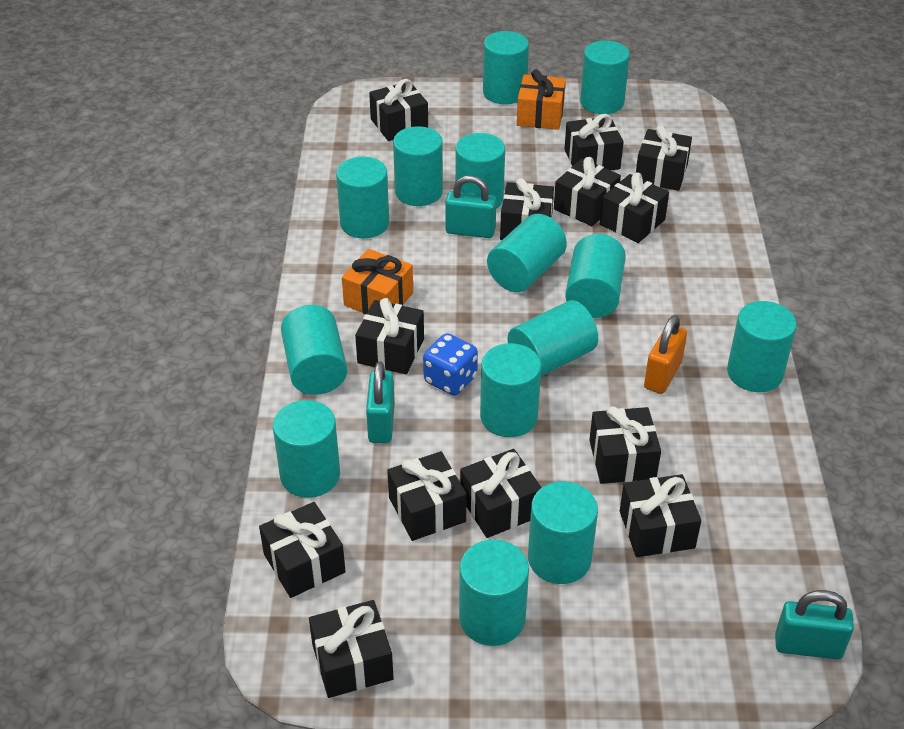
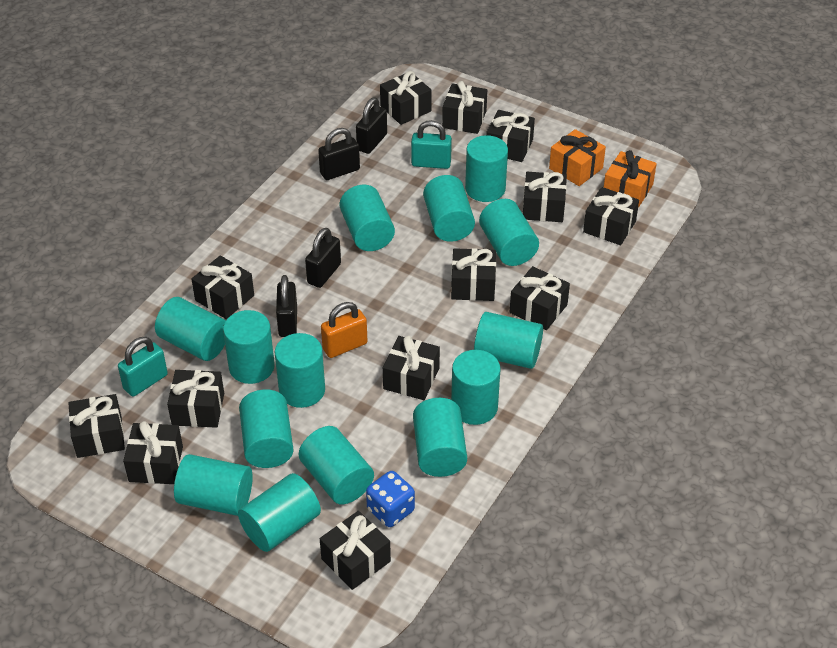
black padlock: 0 -> 4
turquoise padlock: 3 -> 2

